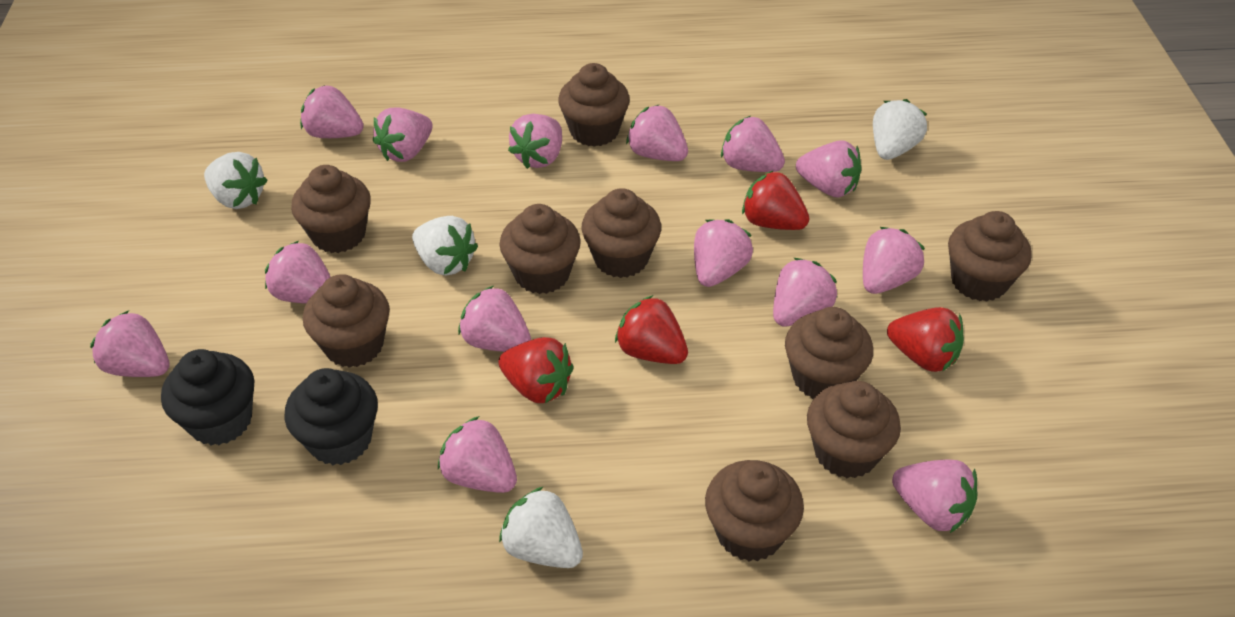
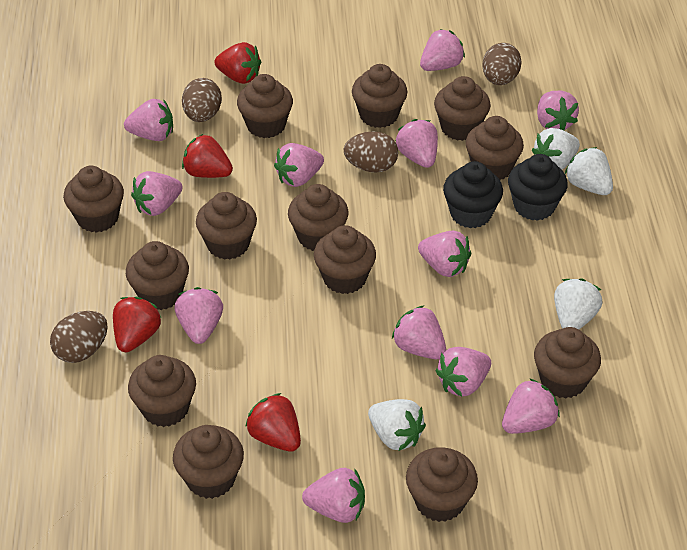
brown cupcake: 9 -> 13
brown egg: 0 -> 4
pink strawberry: 14 -> 12

